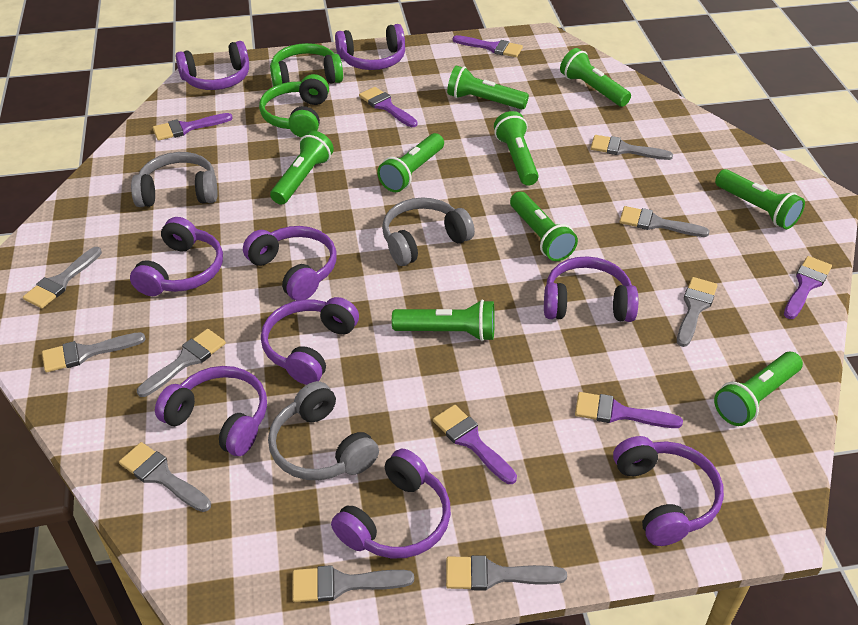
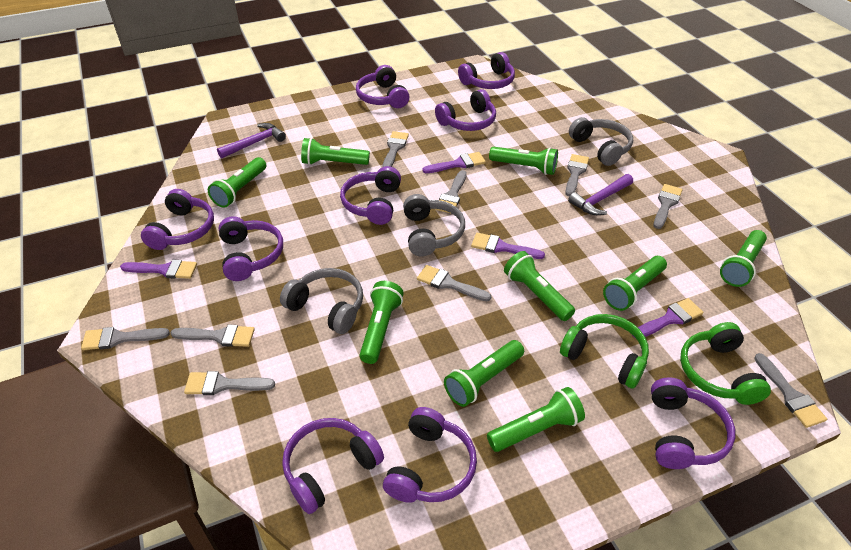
purple brush: 6 -> 4
purple hammer: 0 -> 2

